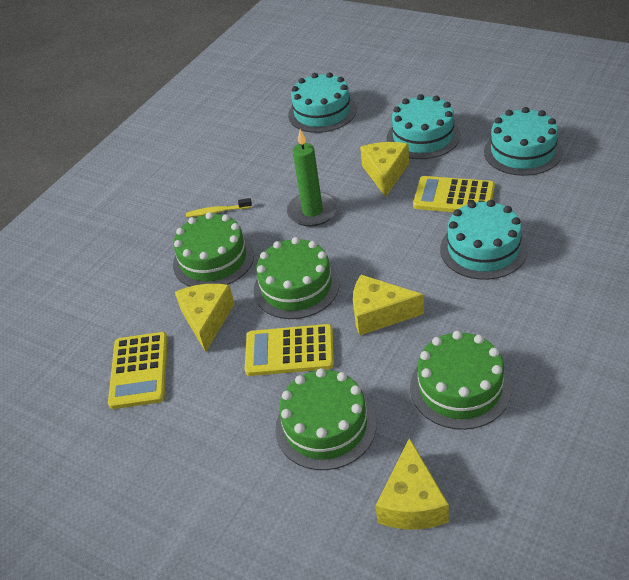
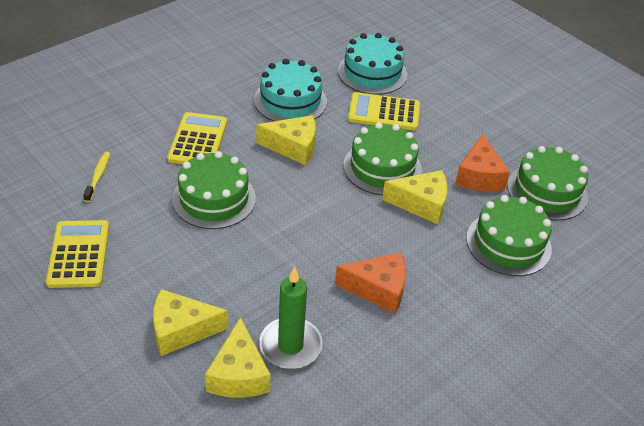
orange cheese: 0 -> 2
turquoise cake: 4 -> 2

